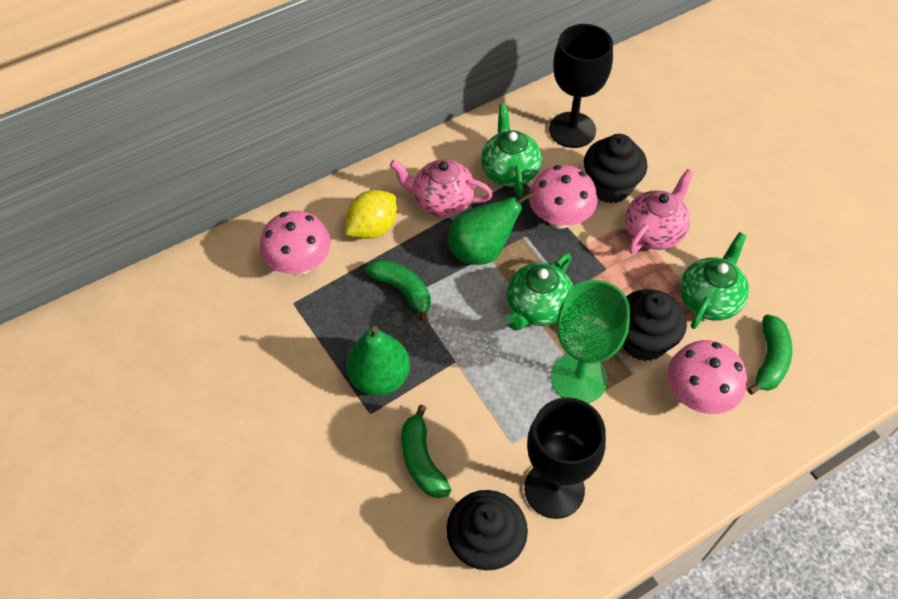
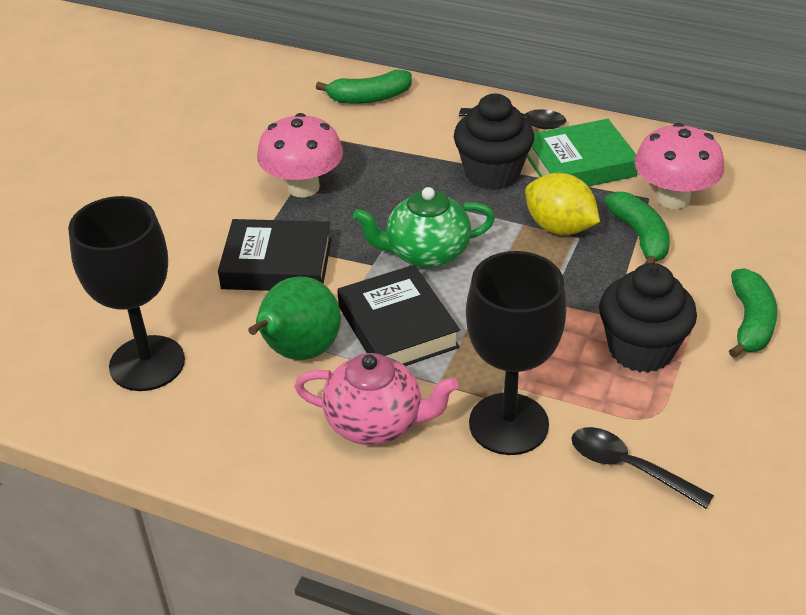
black book: 0 -> 2
black cupcake: 3 -> 2
black spoon: 0 -> 2
green book: 0 -> 1
green goblet: 1 -> 0
green pear: 2 -> 1
green teapot: 3 -> 1
pink mushroom: 3 -> 2
pink teapot: 2 -> 1

